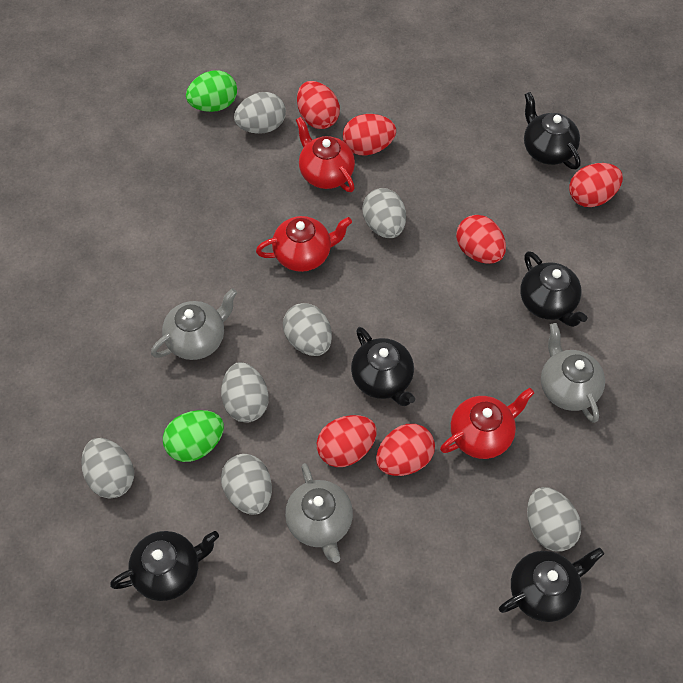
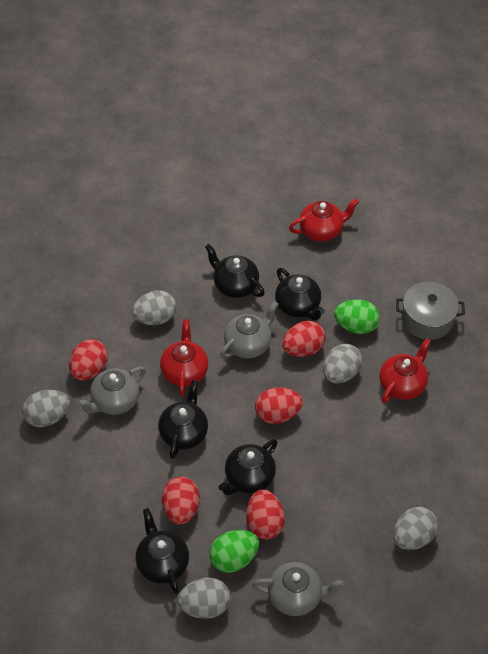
grey egg: 7 -> 5
grey pot: 0 -> 1
red egg: 6 -> 5

